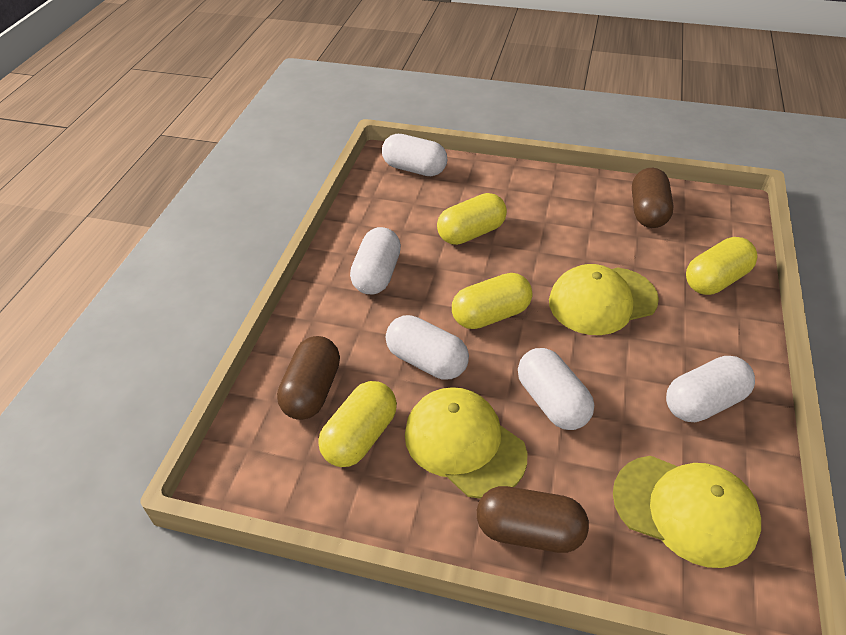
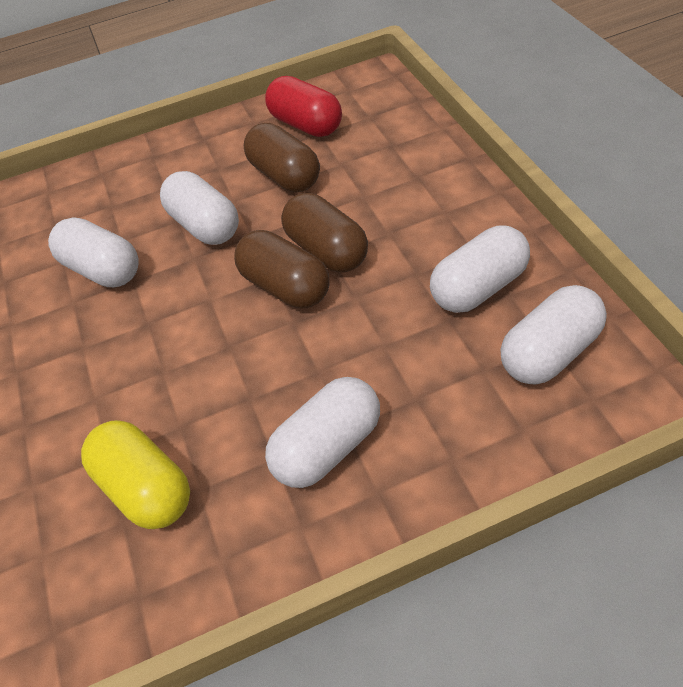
red capsule: 0 -> 1
yellow cap: 3 -> 0
yellow capsule: 4 -> 1

